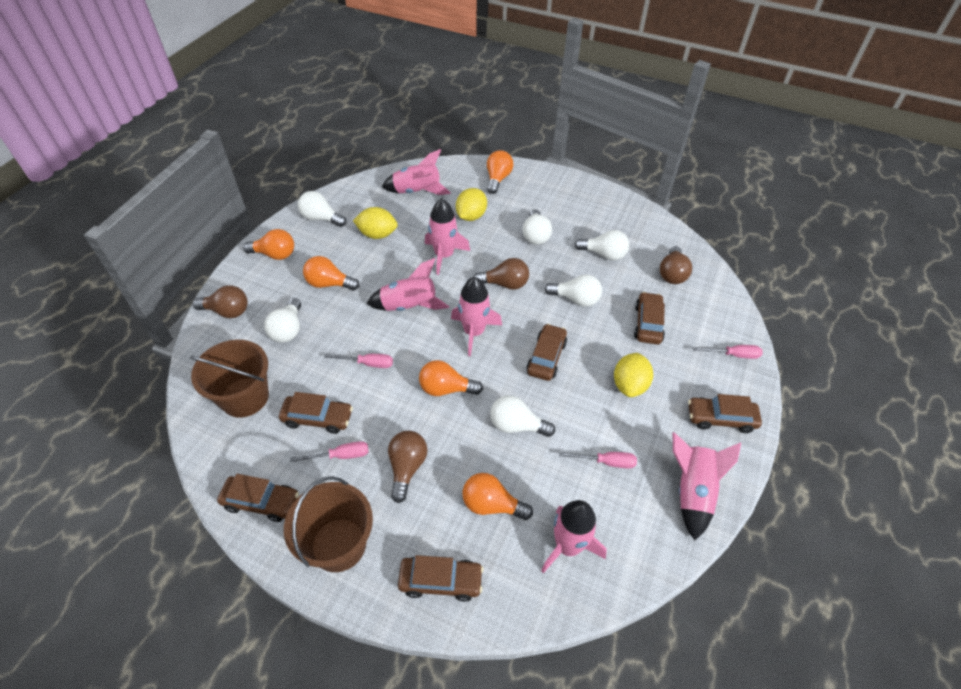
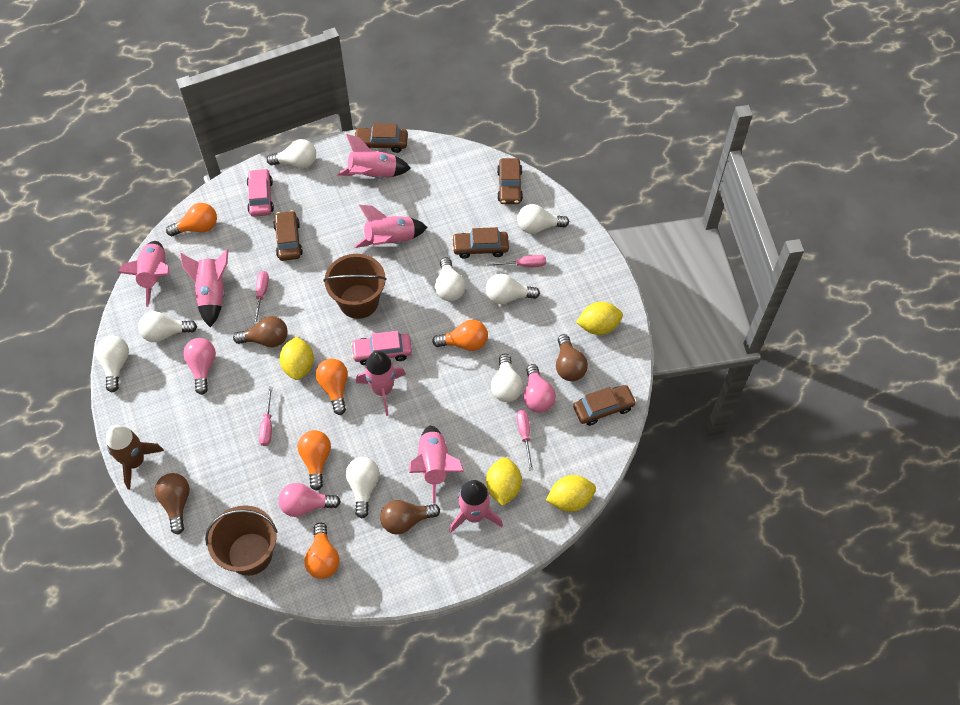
brown car: 6 -> 5
brown rocket: 0 -> 1
pink car: 0 -> 2
pink light bulb: 0 -> 3
pink rocket: 6 -> 7
white light bulb: 6 -> 8
yellow lemon: 3 -> 4

